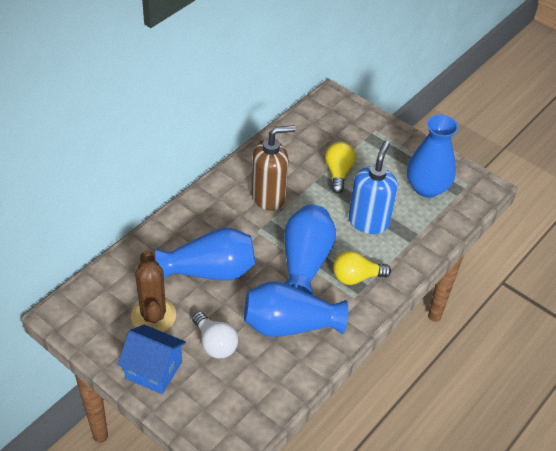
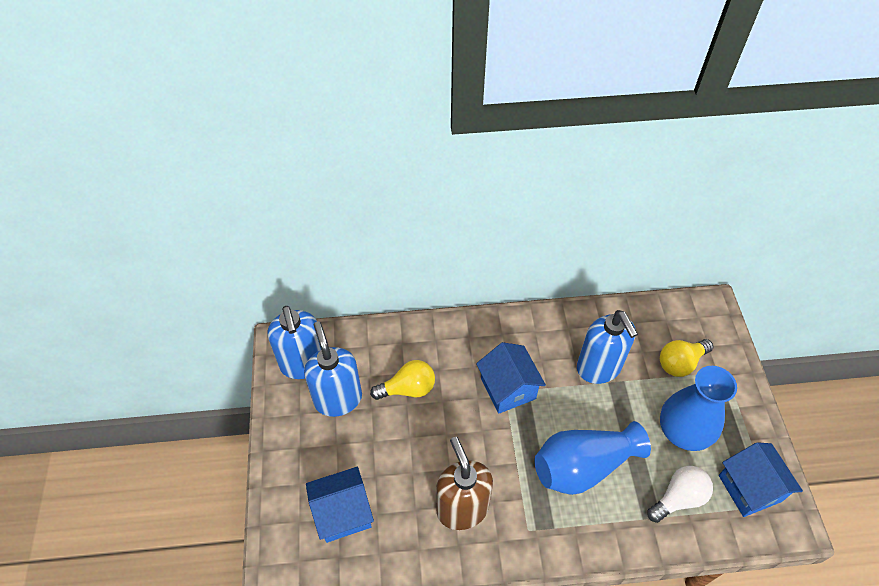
blue house: 1 -> 3
blue soap dispenser: 1 -> 3
blue vase: 4 -> 2
brown cactus: 1 -> 0

